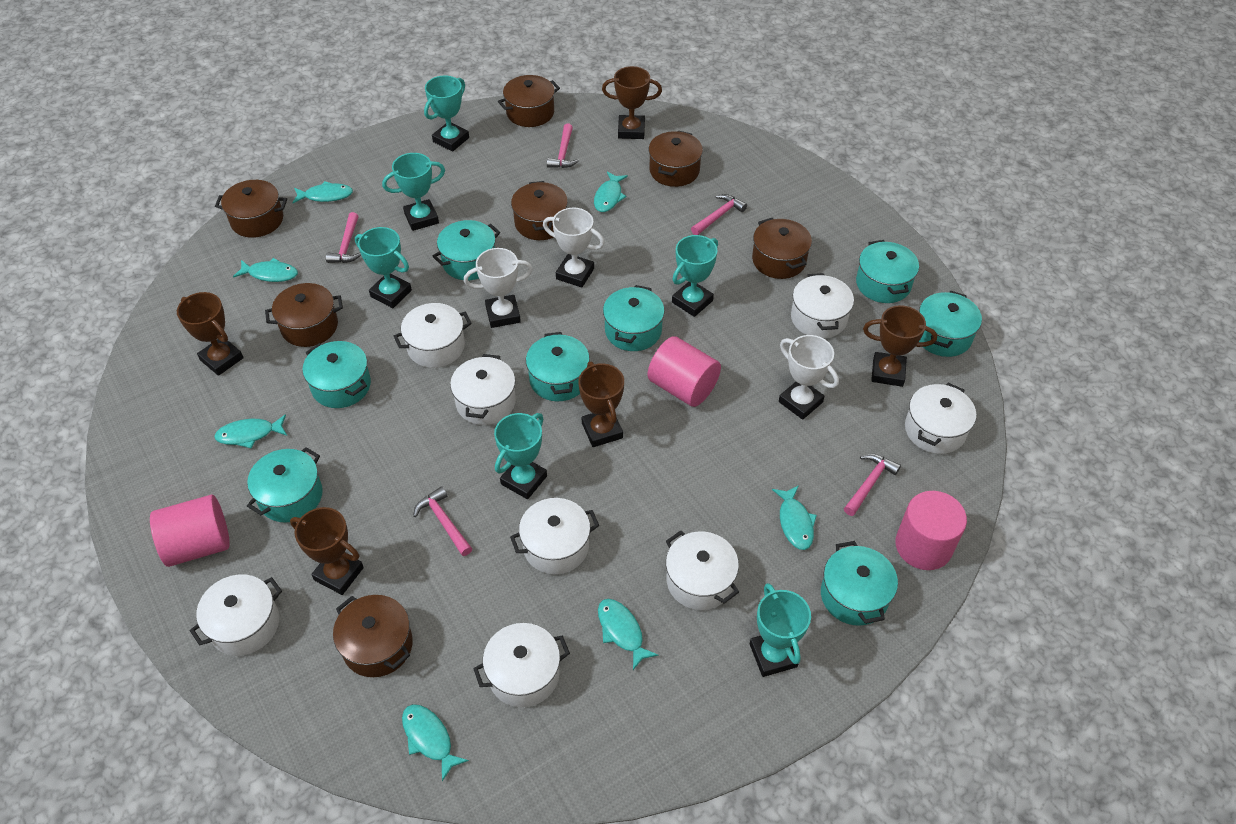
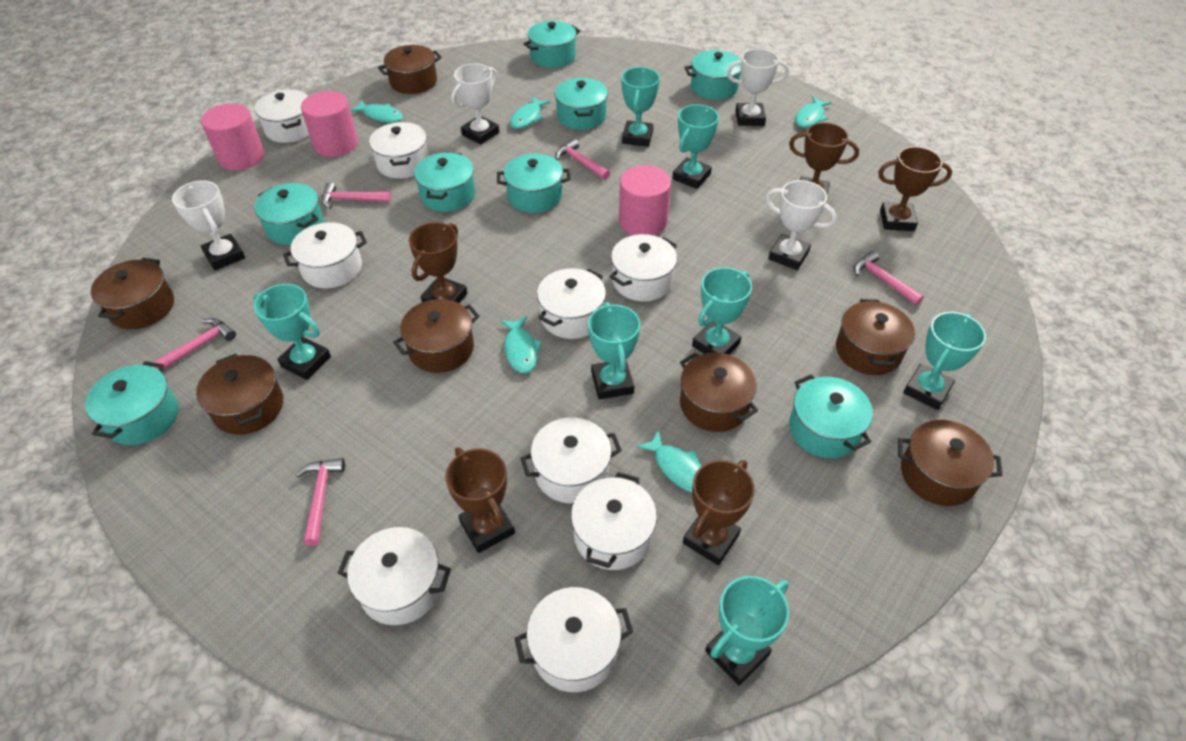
turquoise fish: 7 -> 5
turquoise trophy: 6 -> 7
white pot: 8 -> 9
white trophy: 3 -> 4

